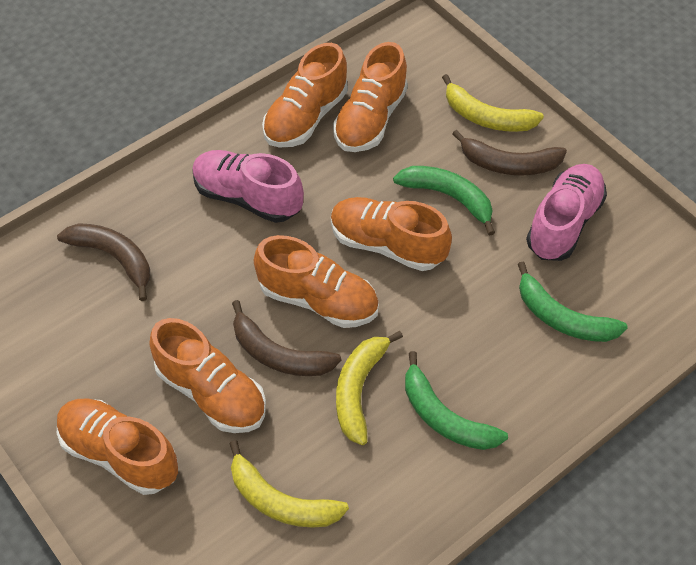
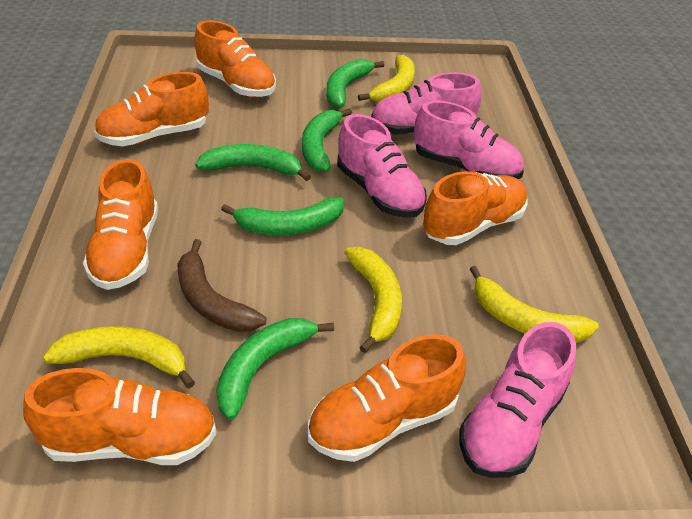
brown banana: 3 -> 1
green banana: 3 -> 5
pink shoe: 2 -> 4
yellow banana: 3 -> 4

